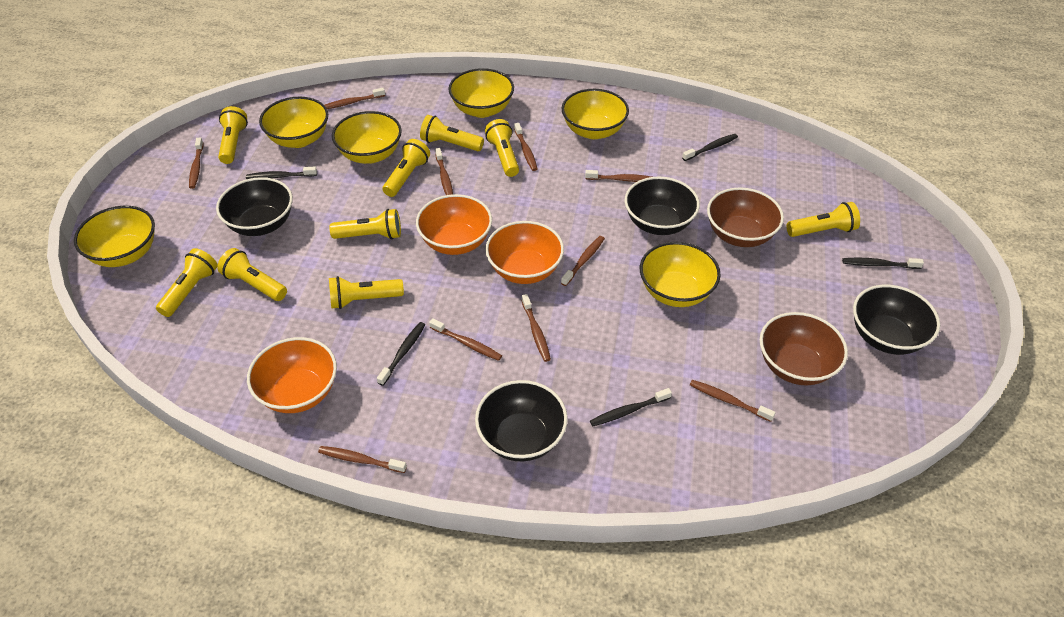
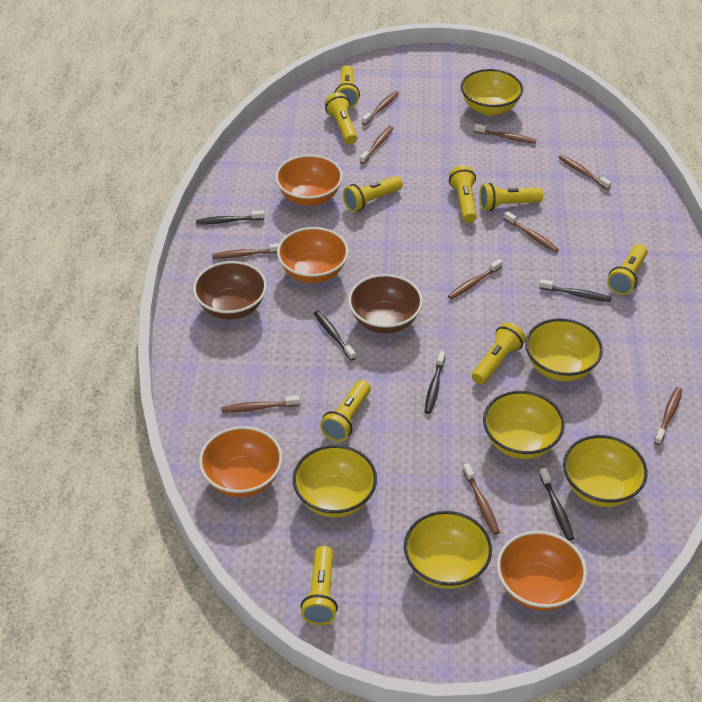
black bowl: 4 -> 0
orange bowl: 3 -> 4

